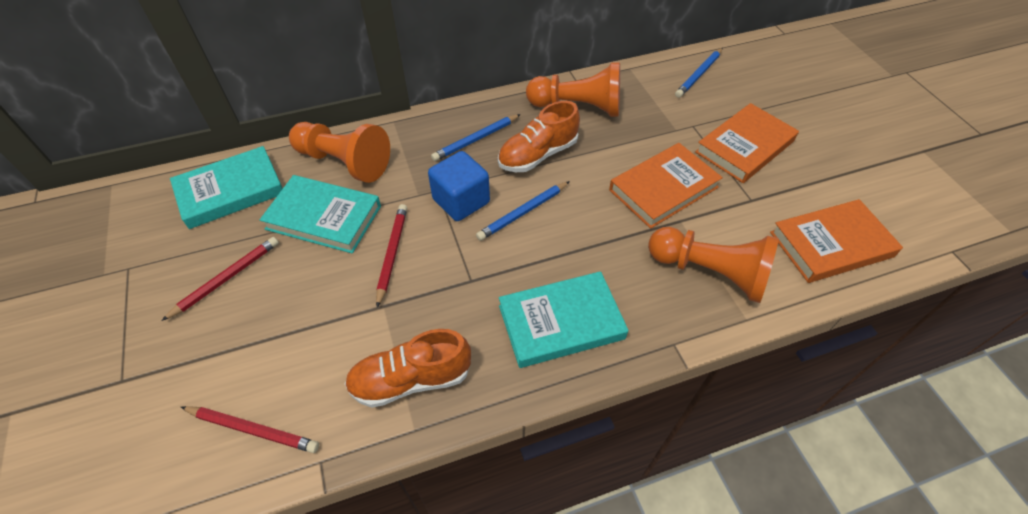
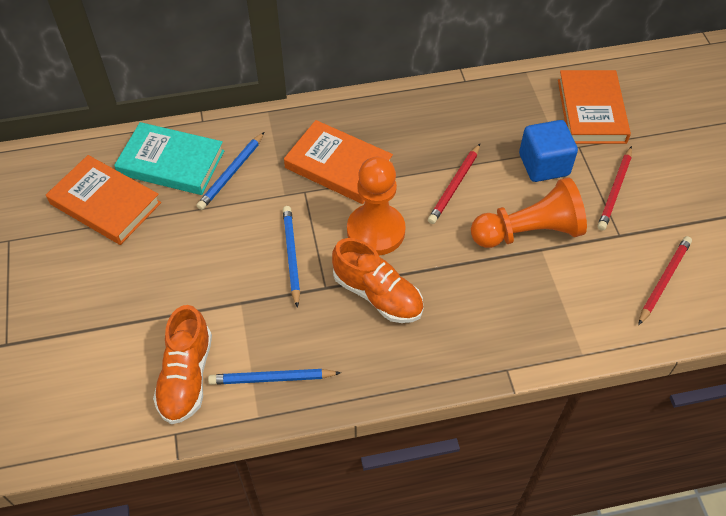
orange pawn: 3 -> 2
turquoise book: 3 -> 1

